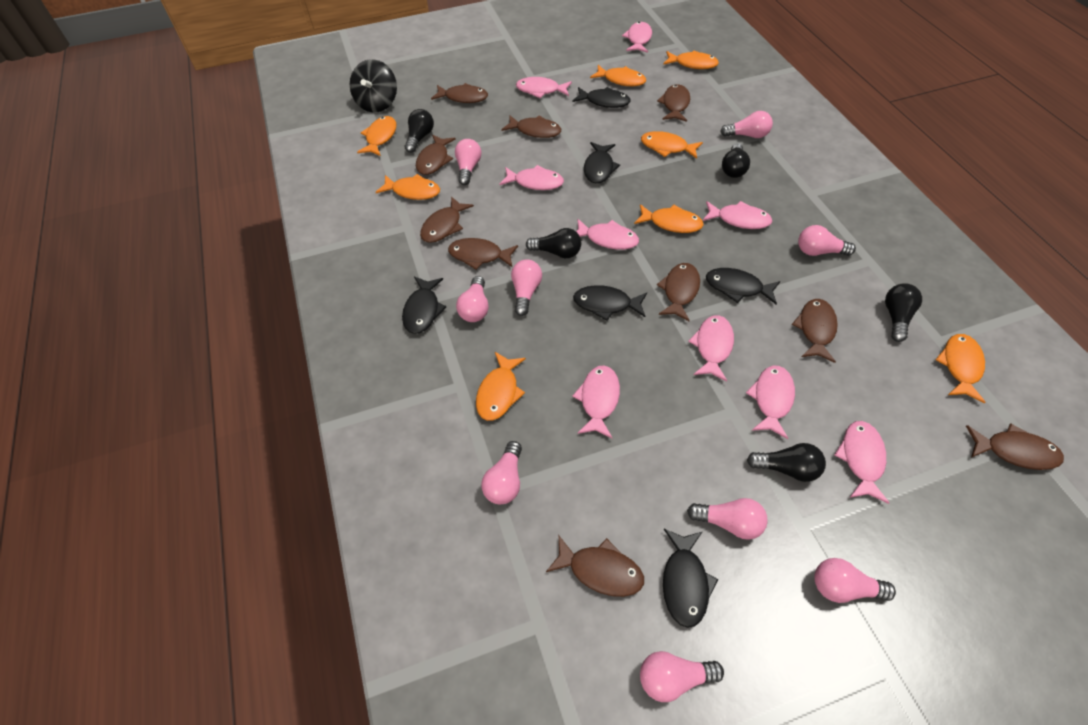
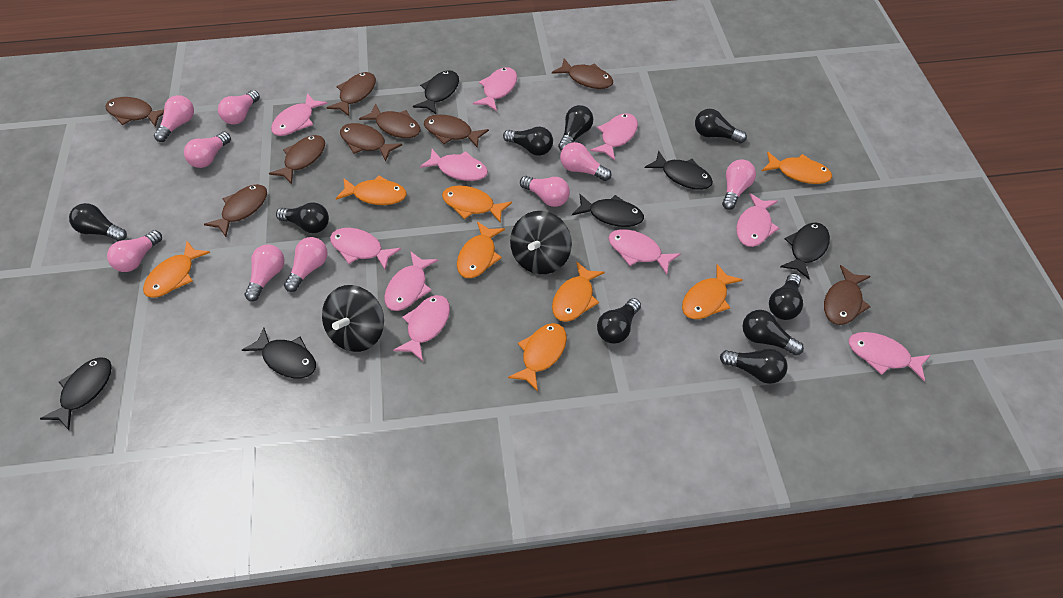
black light bulb: 5 -> 9
black spinning top: 1 -> 2
brown fish: 10 -> 9
pink fish: 9 -> 10

